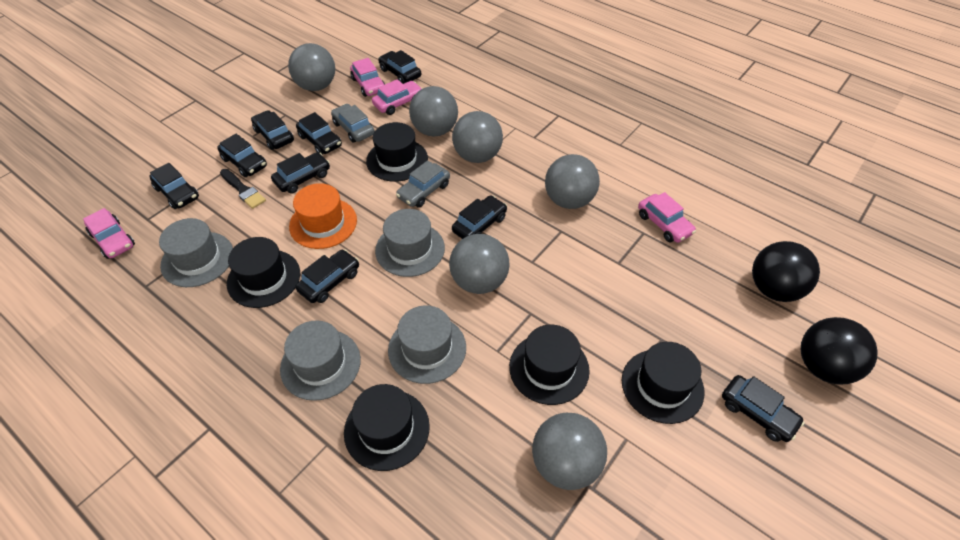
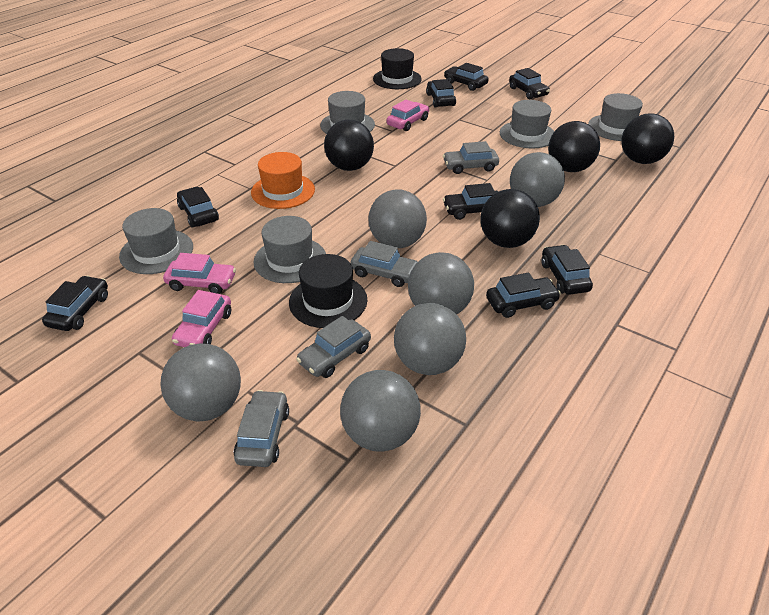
black ball: 2 -> 4
black brush: 1 -> 0
black car: 9 -> 8
black hat: 5 -> 2
grey car: 2 -> 4
grey hat: 4 -> 5
pink car: 4 -> 3

